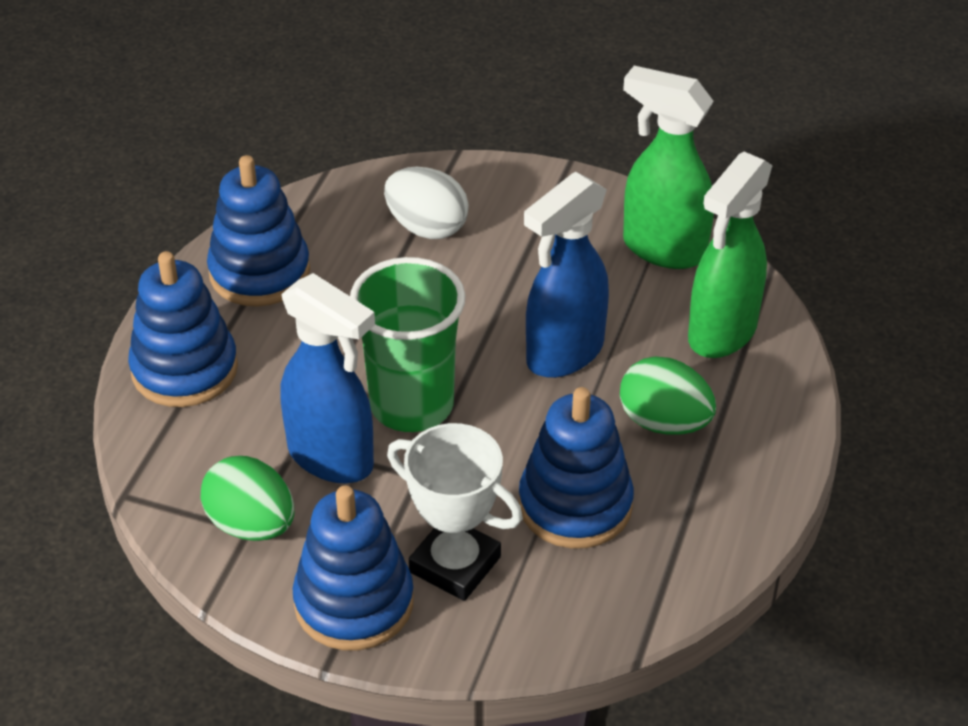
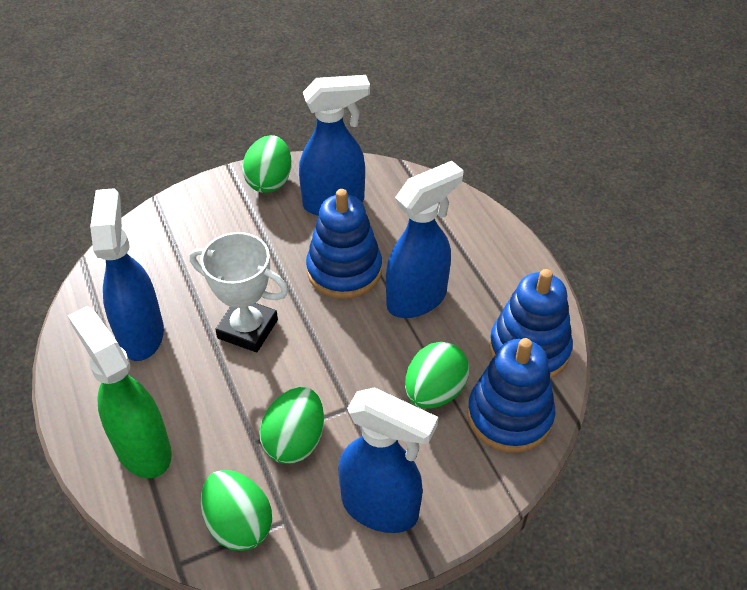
blue spray bottle: 2 -> 4
blue stacking toy: 4 -> 3
green cup: 1 -> 0
green egg: 2 -> 4
green spray bottle: 2 -> 1
white egg: 1 -> 0

